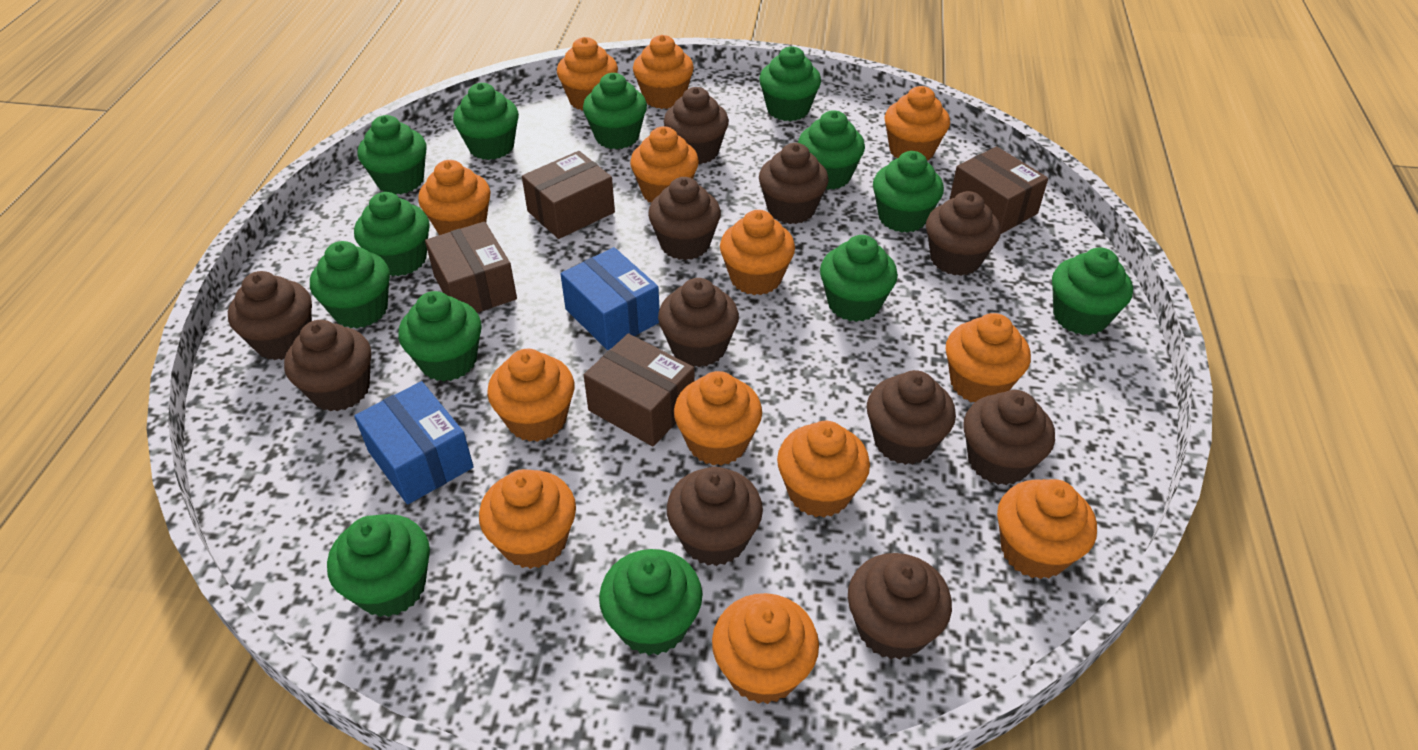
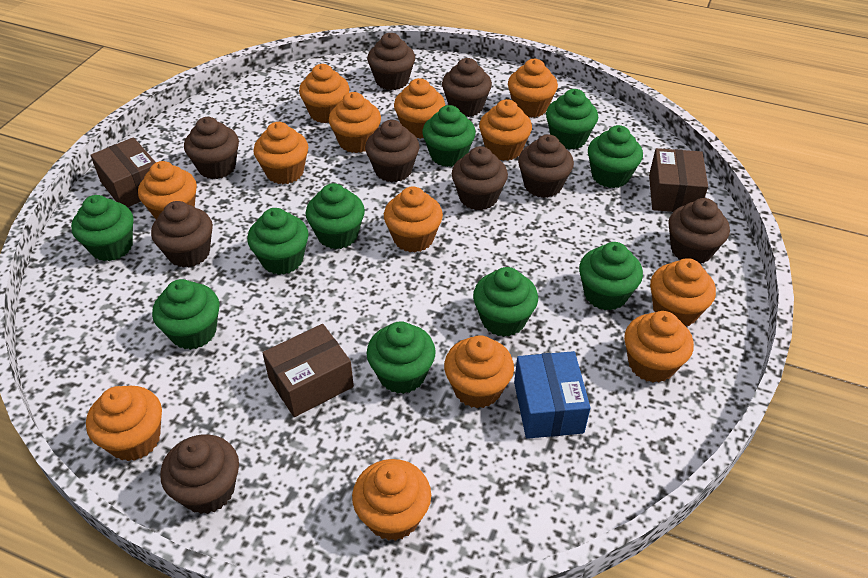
blue box: 2 -> 1
brown box: 4 -> 3
brown cupcake: 11 -> 9
green cupcake: 13 -> 10

